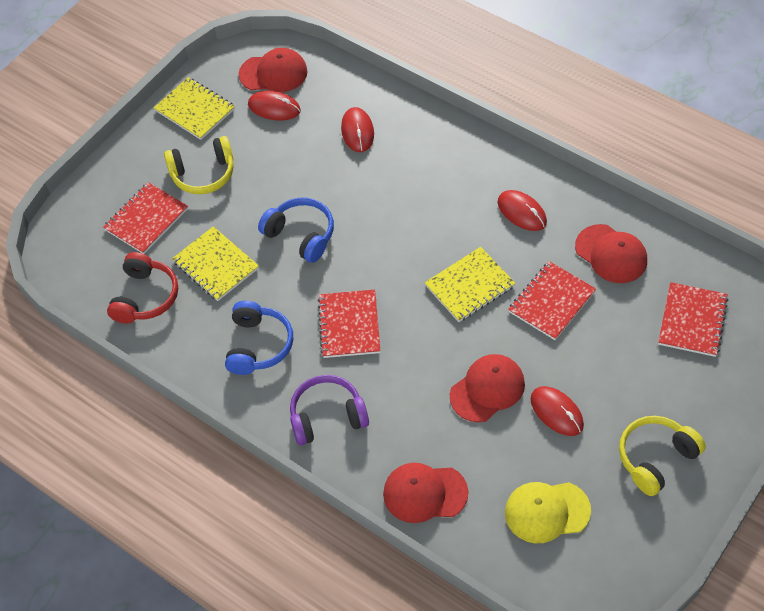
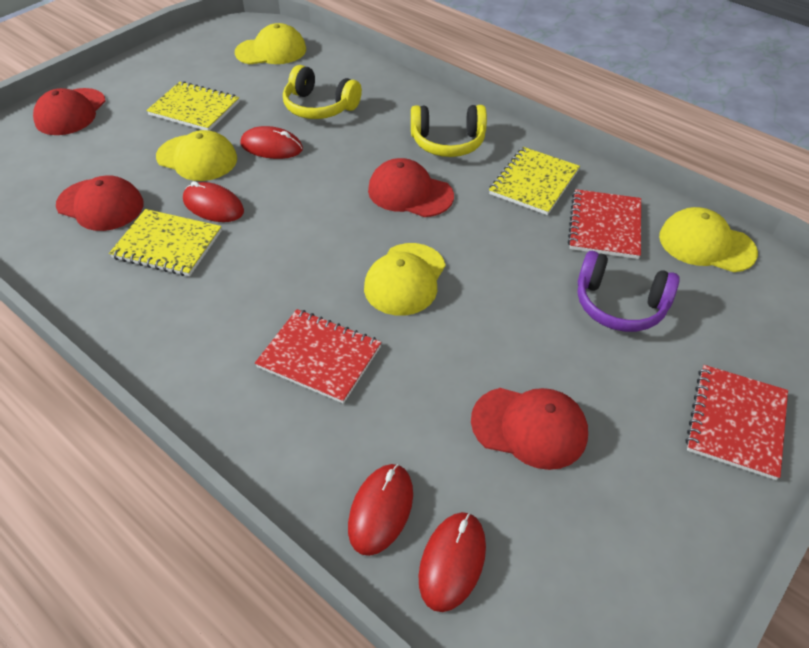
blue headphones: 2 -> 0
red headphones: 1 -> 0
red notebook: 4 -> 3
yellow cap: 1 -> 4

